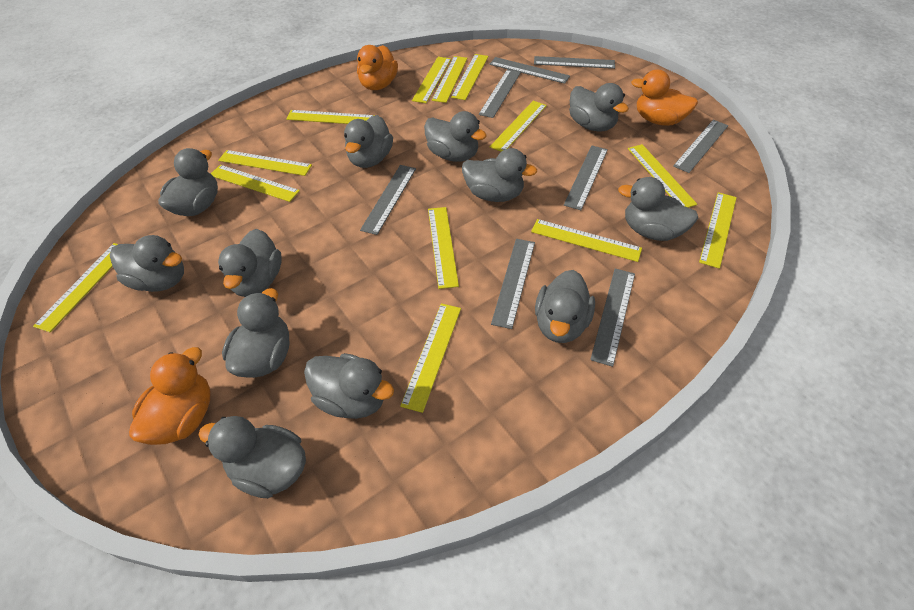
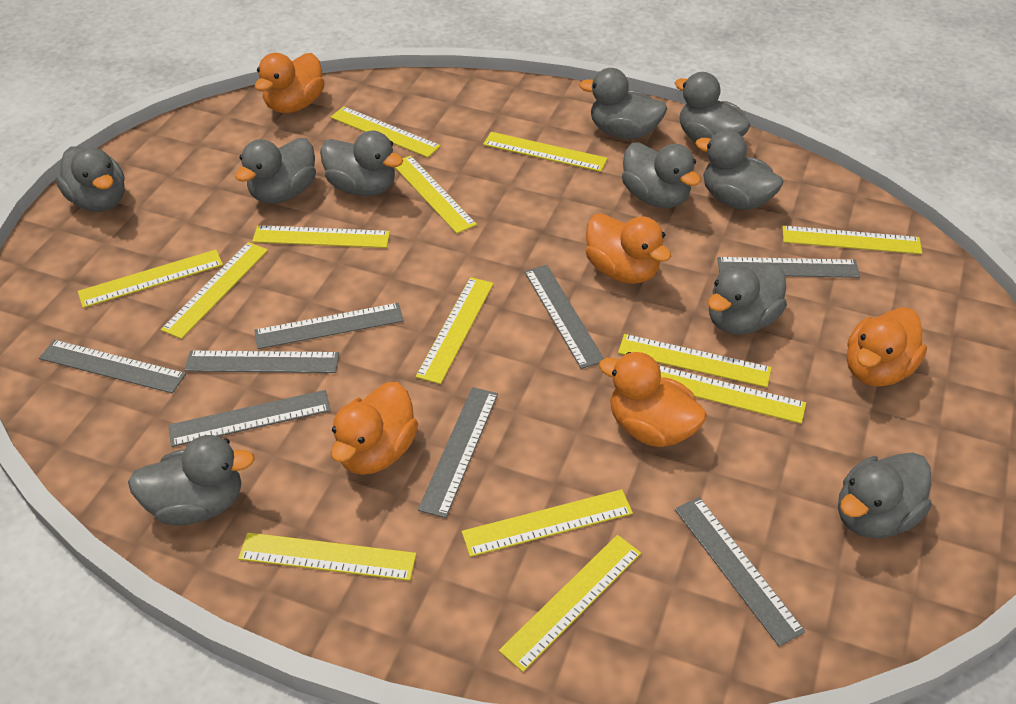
grey duck: 12 -> 10
orange duck: 3 -> 5

